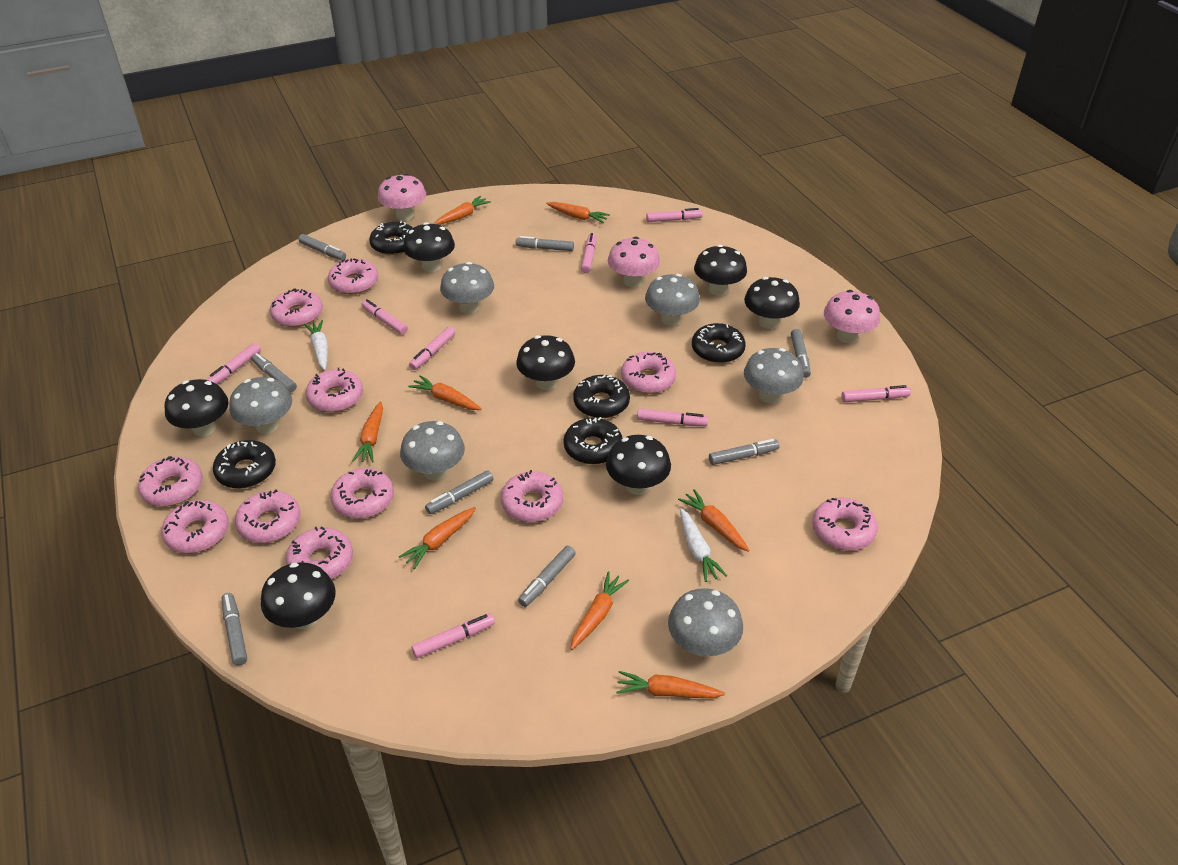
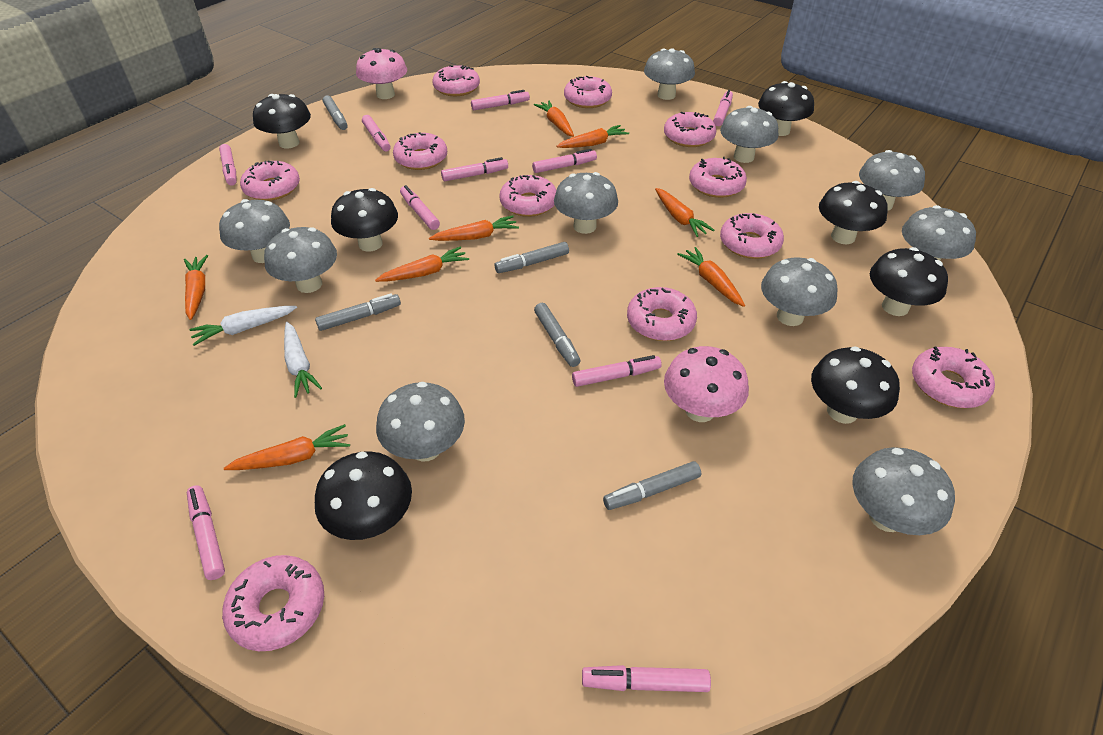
black donut: 5 -> 0
grey marker: 8 -> 5
grey mushroom: 6 -> 10
pink marker: 8 -> 10
pink mushroom: 3 -> 2

